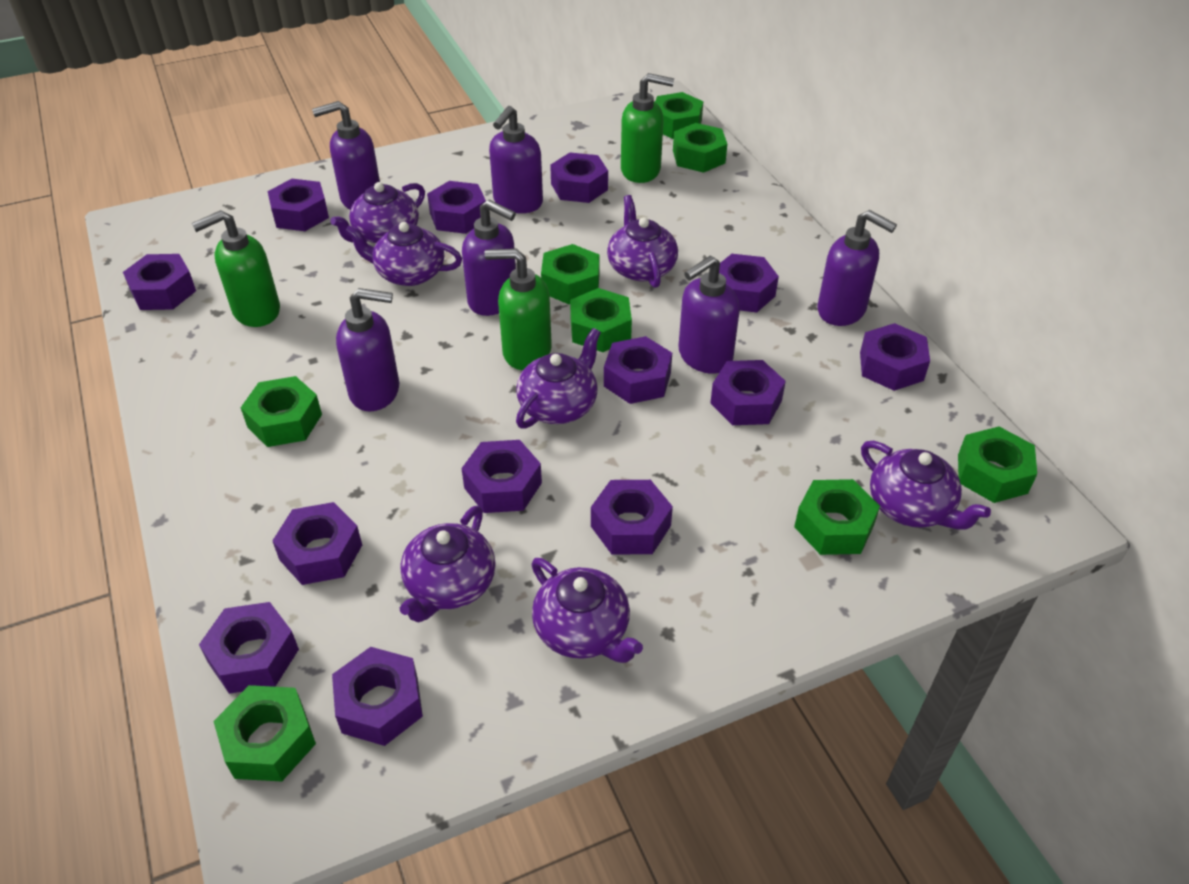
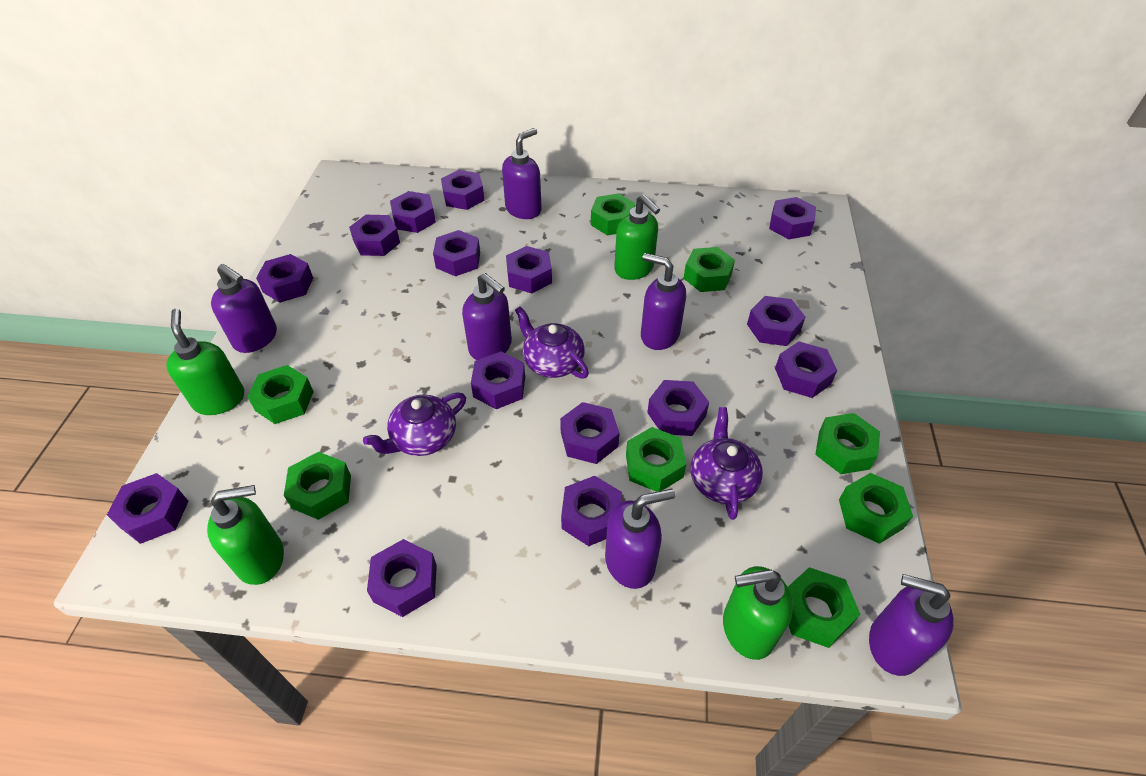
green soap dispenser: 3 -> 4
purple nut: 13 -> 15
purple teapot: 7 -> 3

